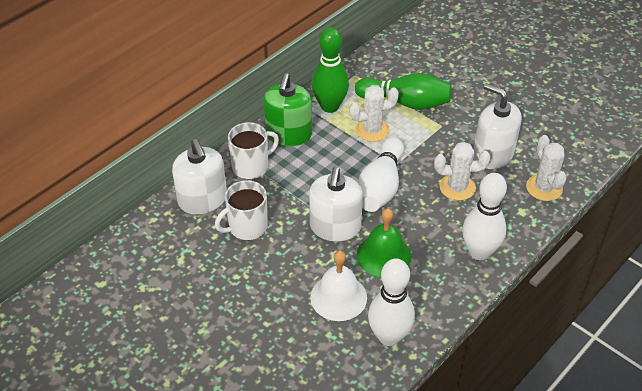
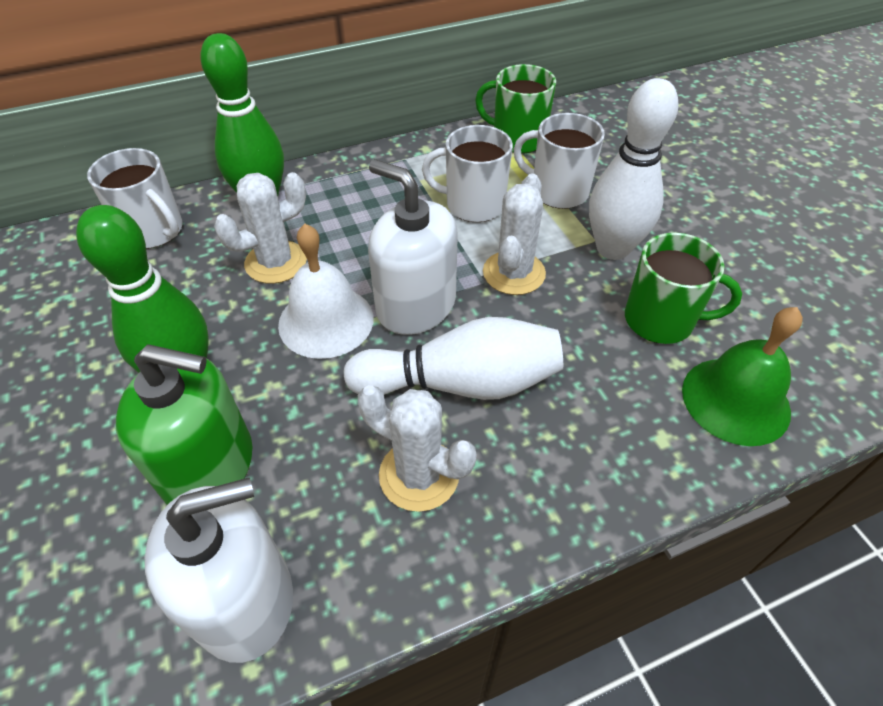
green mug: 0 -> 2
white bowling pin: 3 -> 2
white mug: 2 -> 3
white soap dispenser: 3 -> 2

